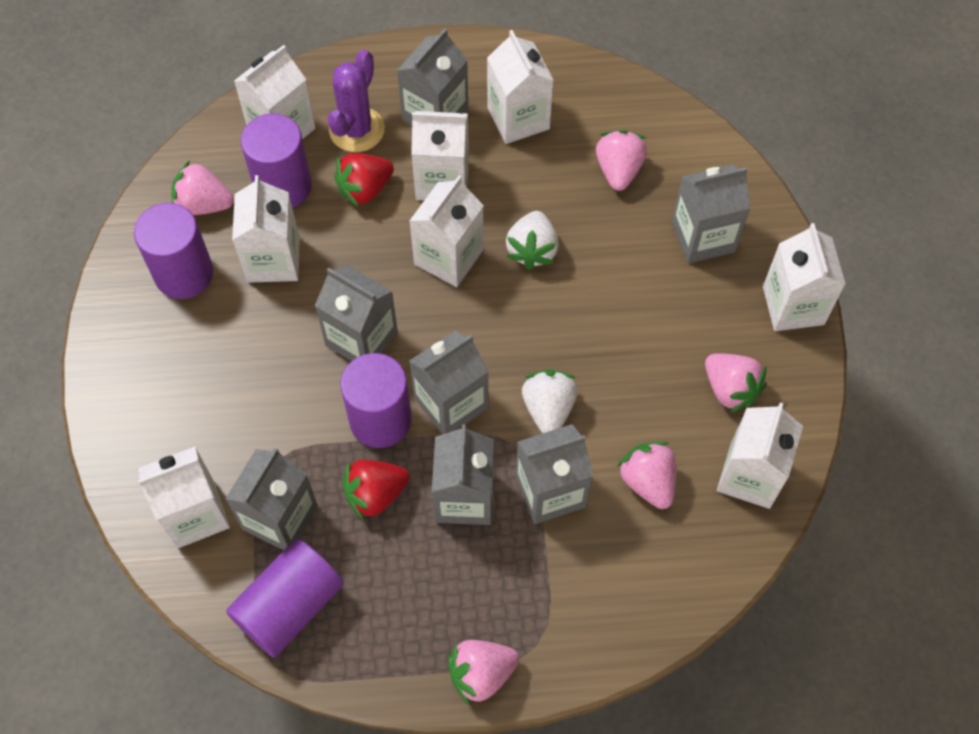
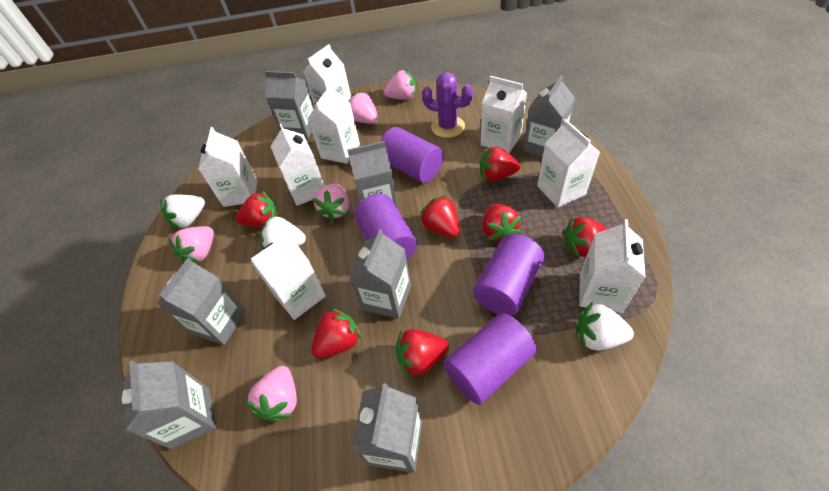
red strawberry: 2 -> 7
white strawberry: 2 -> 3

